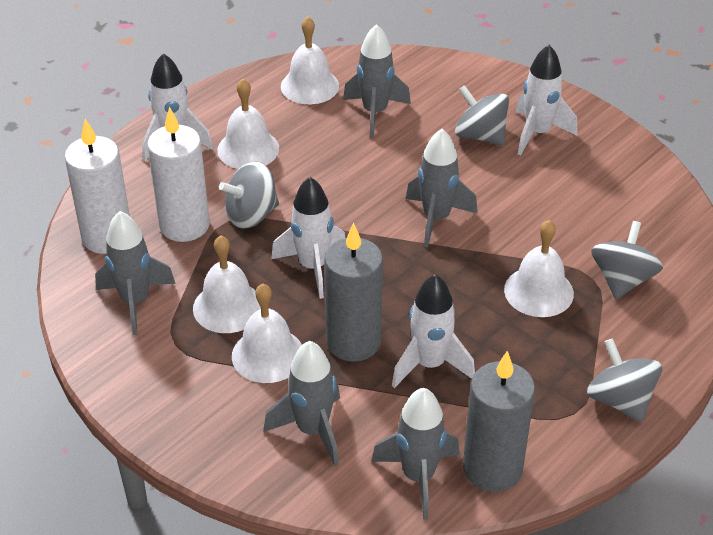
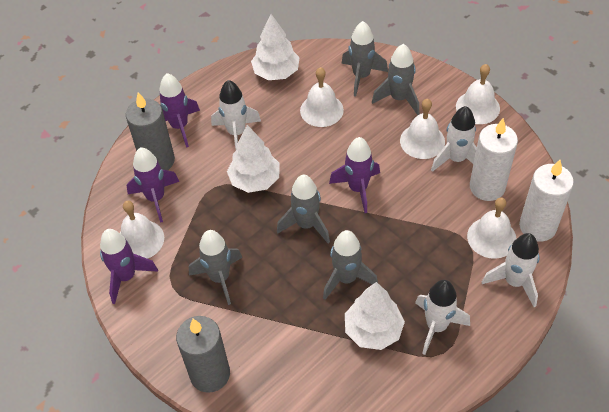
grey spinning top: 4 -> 0
purple rocket: 0 -> 4
white tree: 0 -> 3

